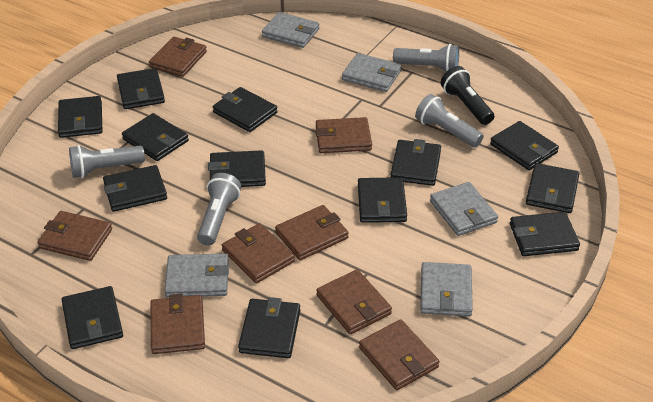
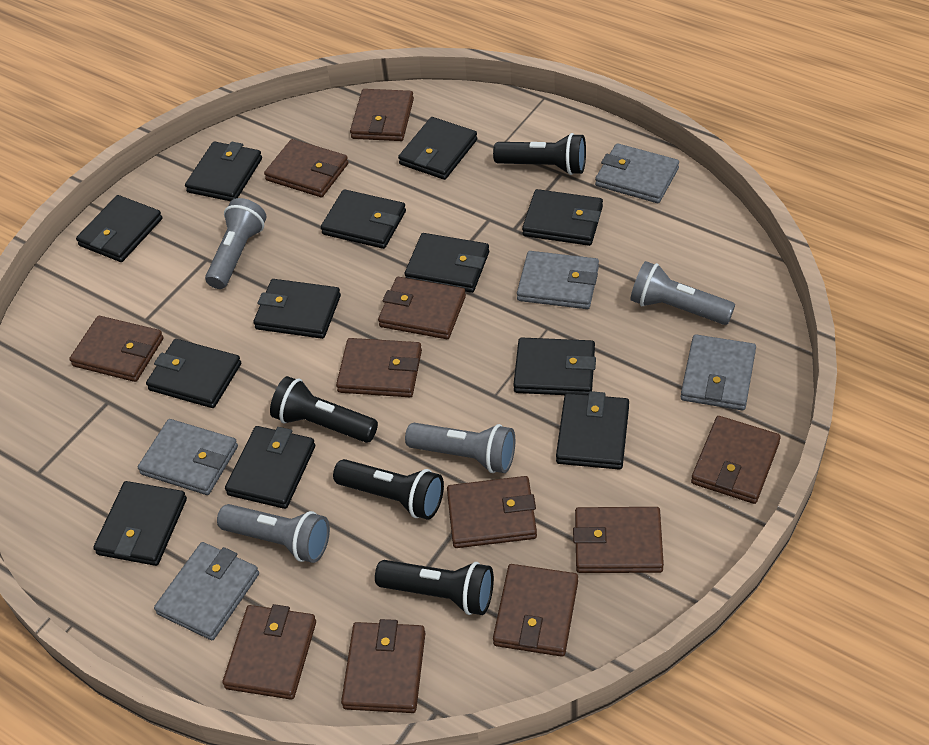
black flashlight: 1 -> 4
black wallet: 13 -> 12
brown wallet: 8 -> 11

